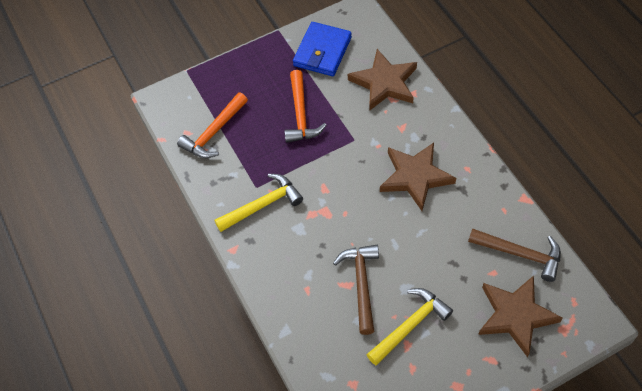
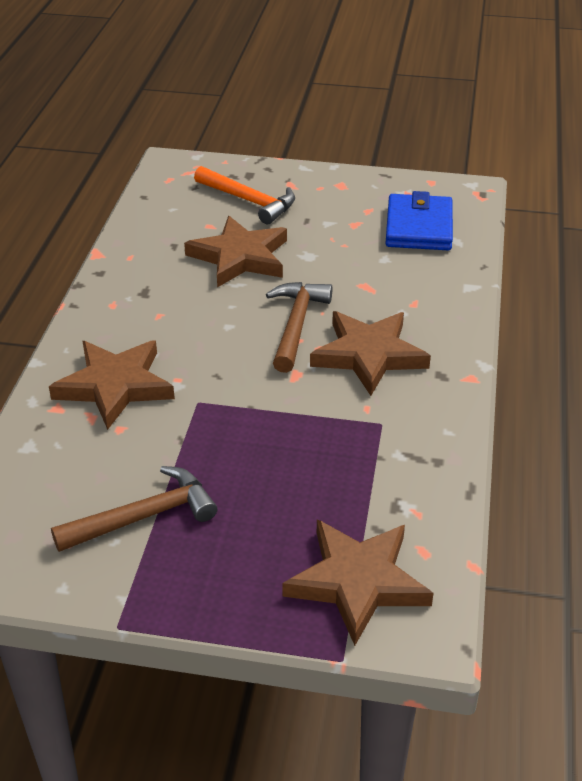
brown star: 3 -> 4
orange hammer: 2 -> 1
yellow hammer: 2 -> 0

